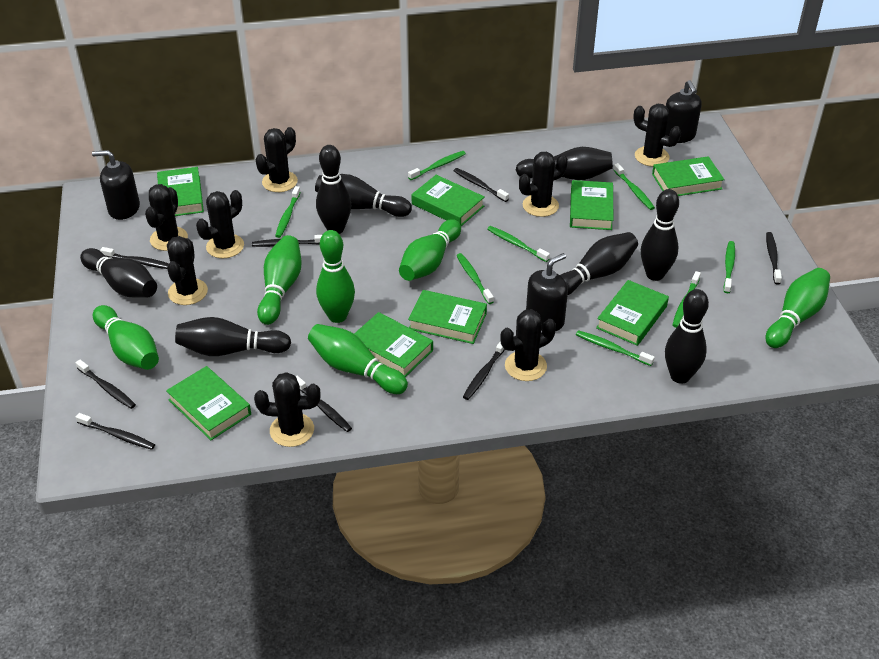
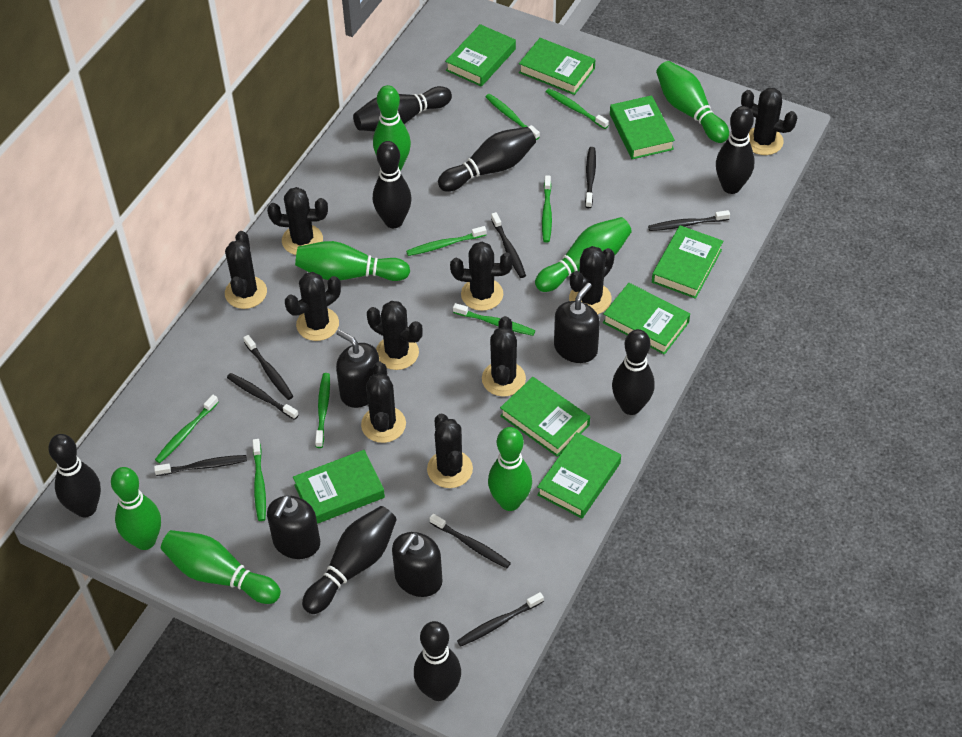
black cactus: 8 -> 10
black soap dispenser: 3 -> 4
green bowling pin: 6 -> 7

